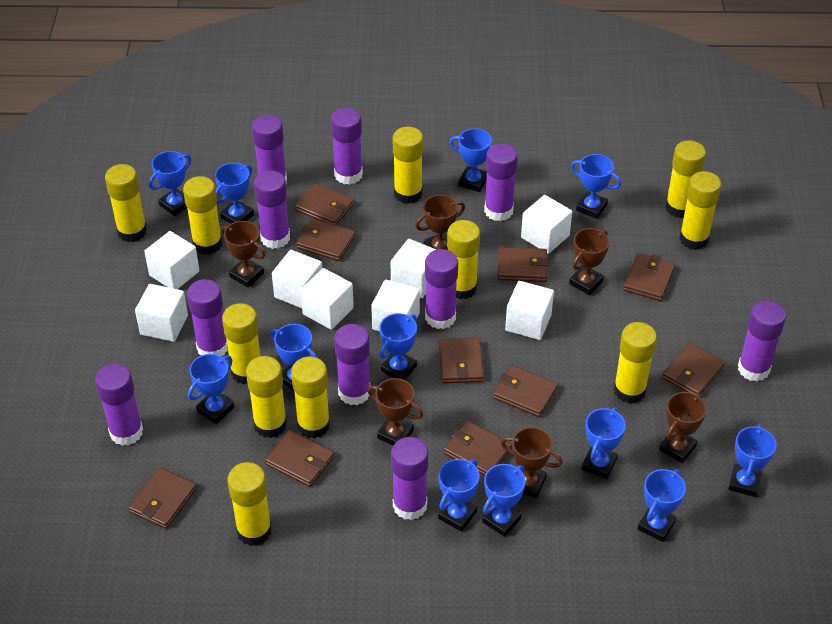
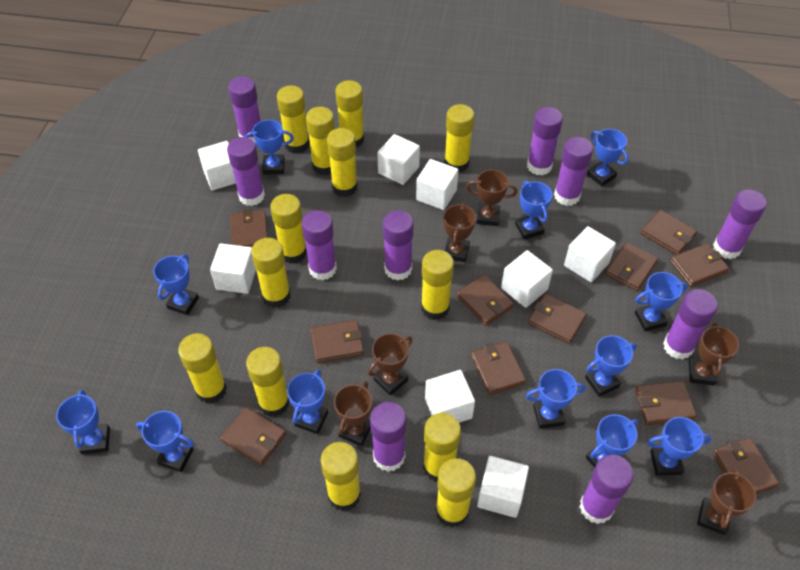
brown wallet: 10 -> 11
yellow glue stick: 11 -> 13

